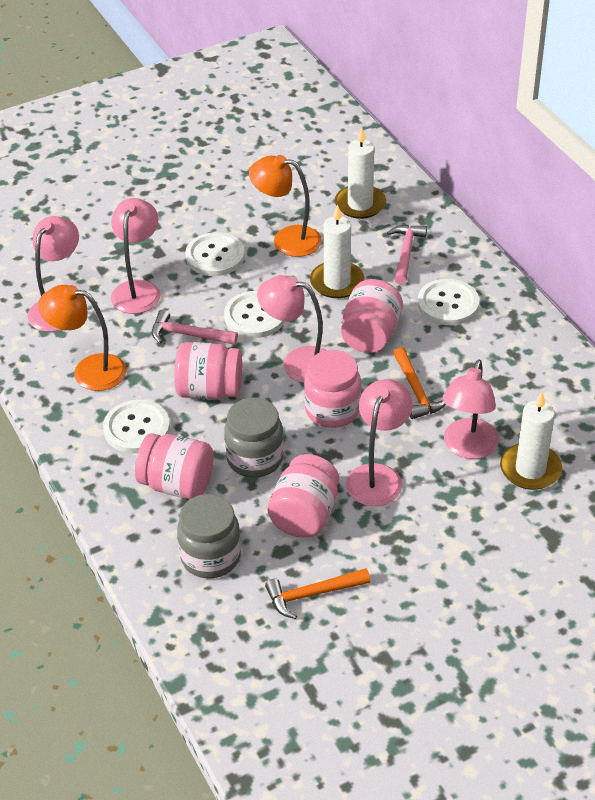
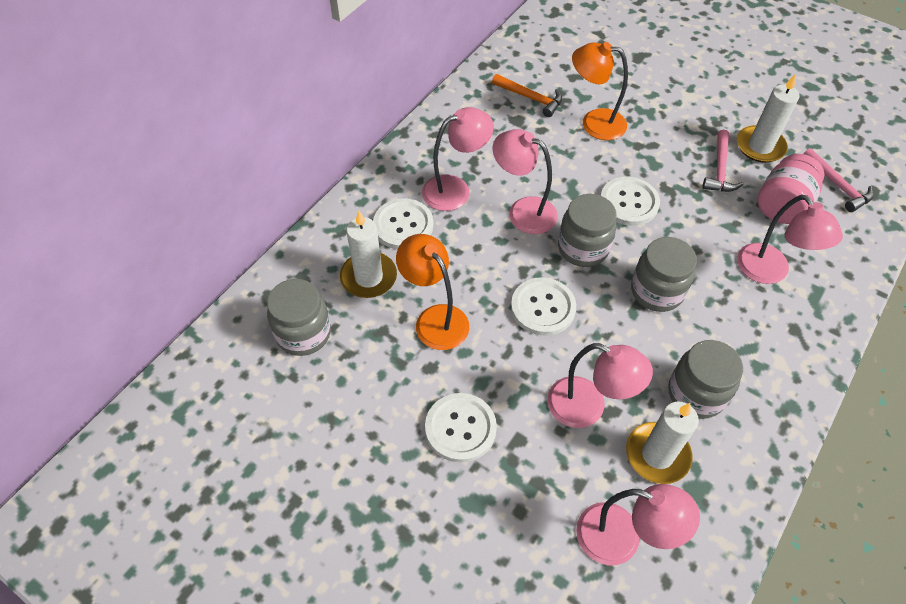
grey jar: 2 -> 4
orange hammer: 2 -> 1
pink jar: 5 -> 1

